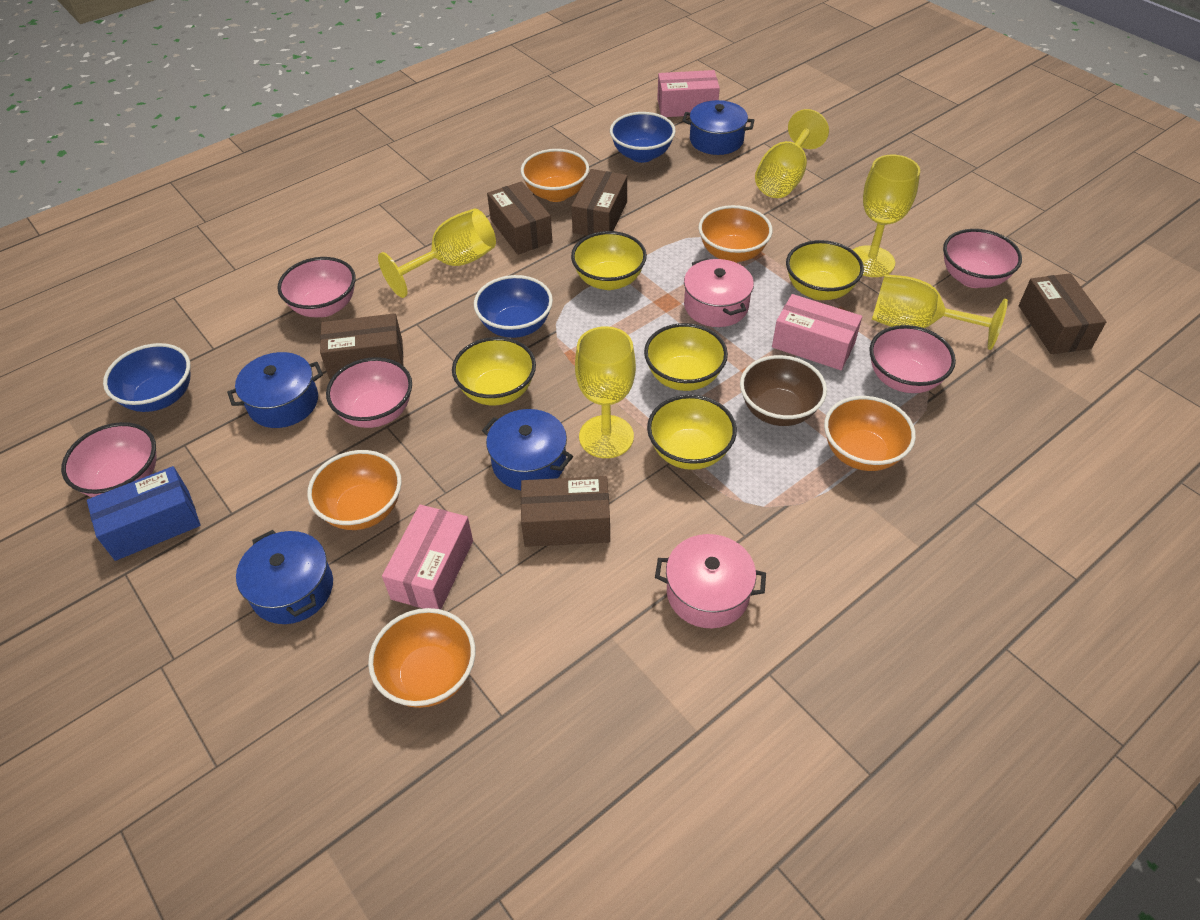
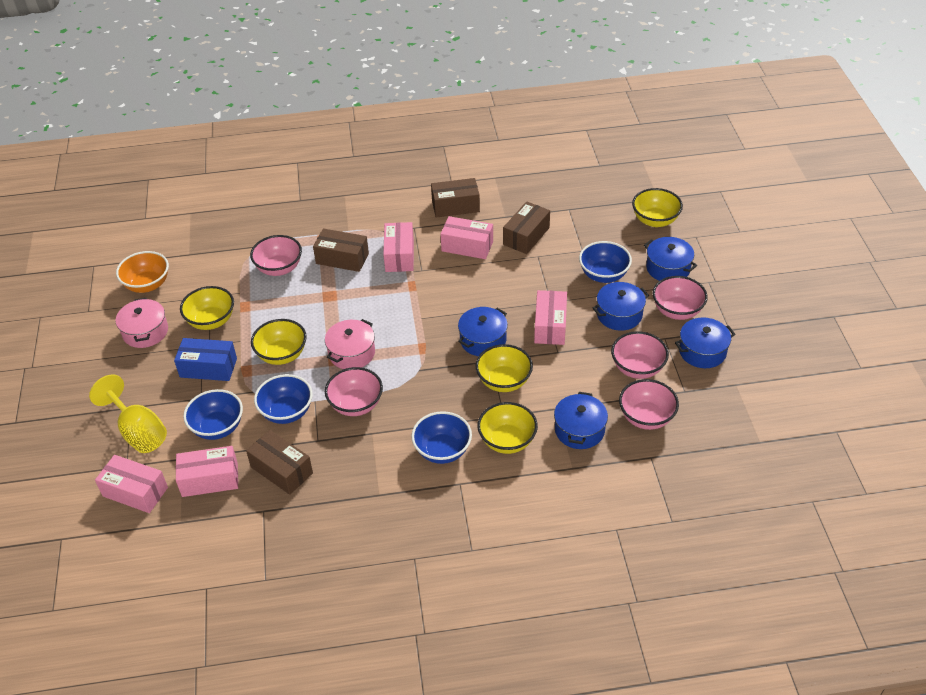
blue bowl: 3 -> 4
blue pot: 4 -> 5
brown bowl: 1 -> 0
brown box: 5 -> 4
orange bowl: 5 -> 1
pink box: 3 -> 5
yellow goblet: 5 -> 1

